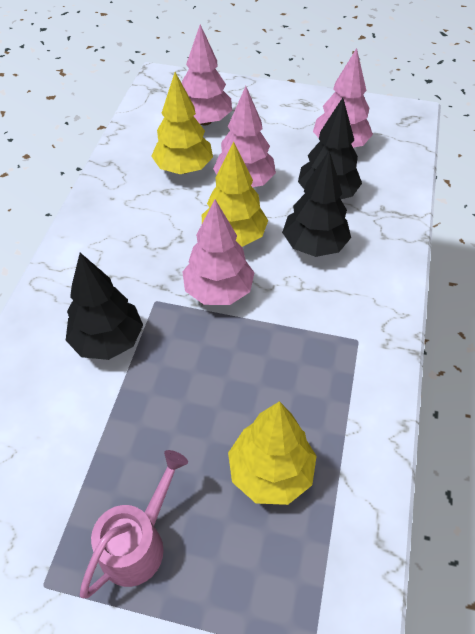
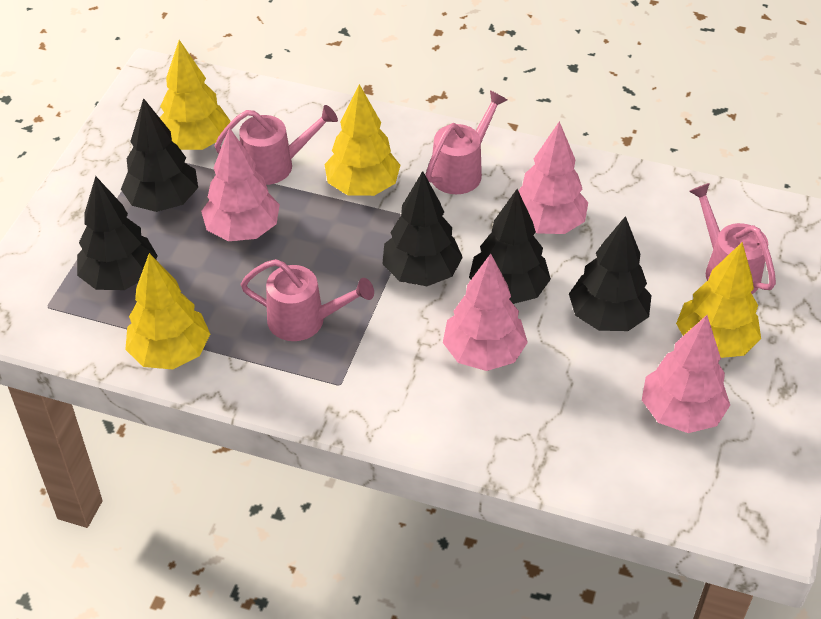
black tree: 3 -> 5
pink watering can: 1 -> 4
yellow tree: 3 -> 4

